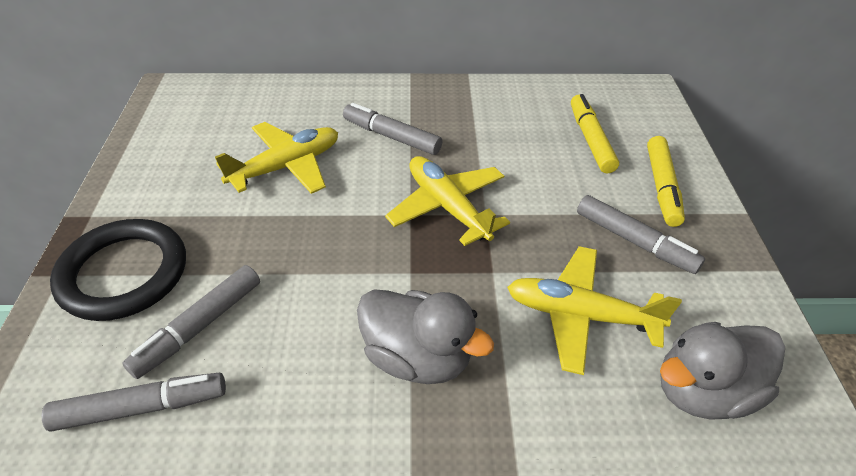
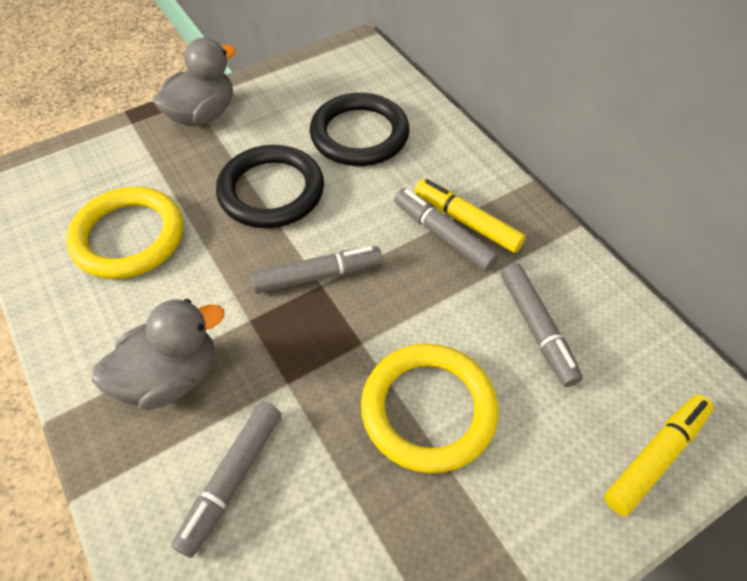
black ring: 1 -> 2
yellow plane: 3 -> 0
yellow ring: 0 -> 2

